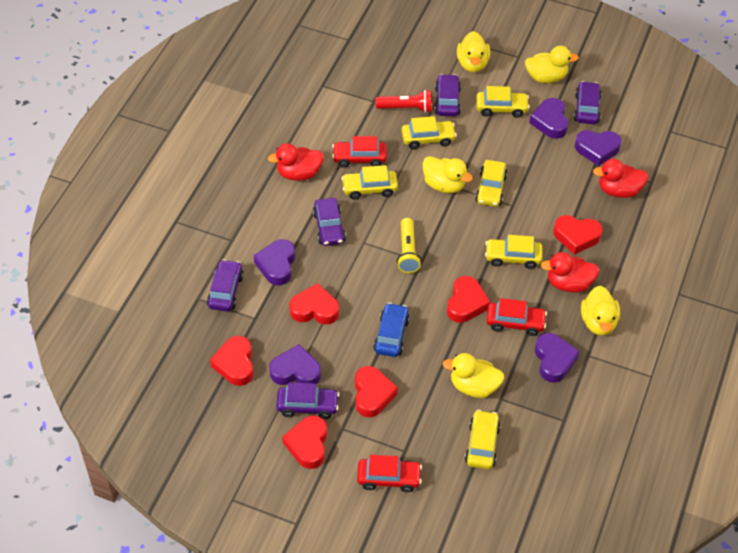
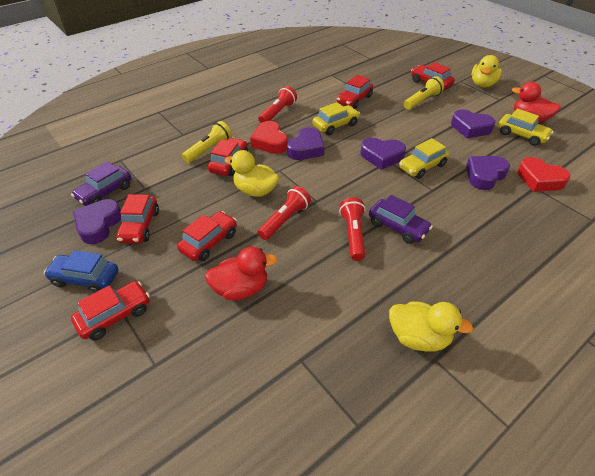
purple car: 5 -> 2
red car: 3 -> 6
red duck: 3 -> 2
red flashlight: 1 -> 3
red heart: 6 -> 2
yellow car: 6 -> 3
yellow duck: 5 -> 3
yellow flashlight: 1 -> 2

